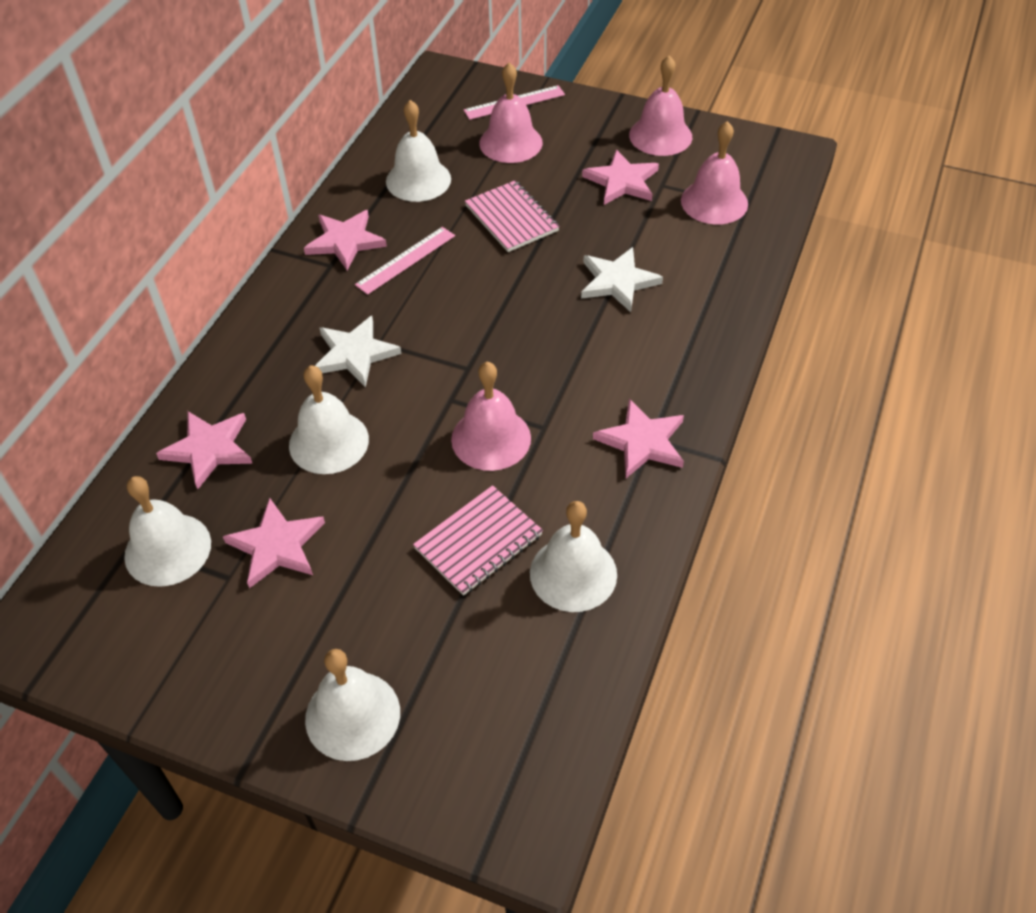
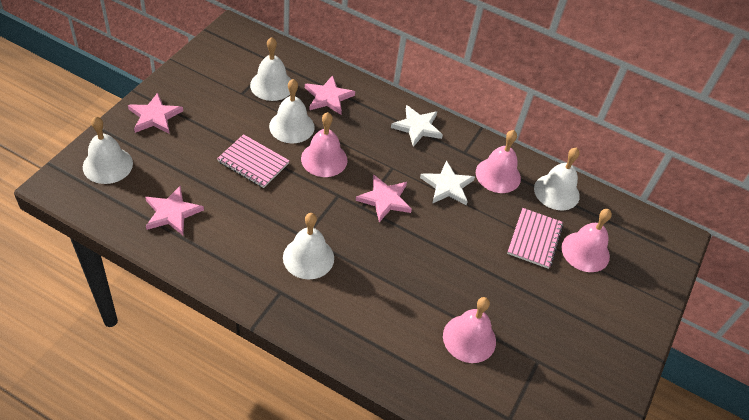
pink ruler: 2 -> 0
pink star: 5 -> 4

